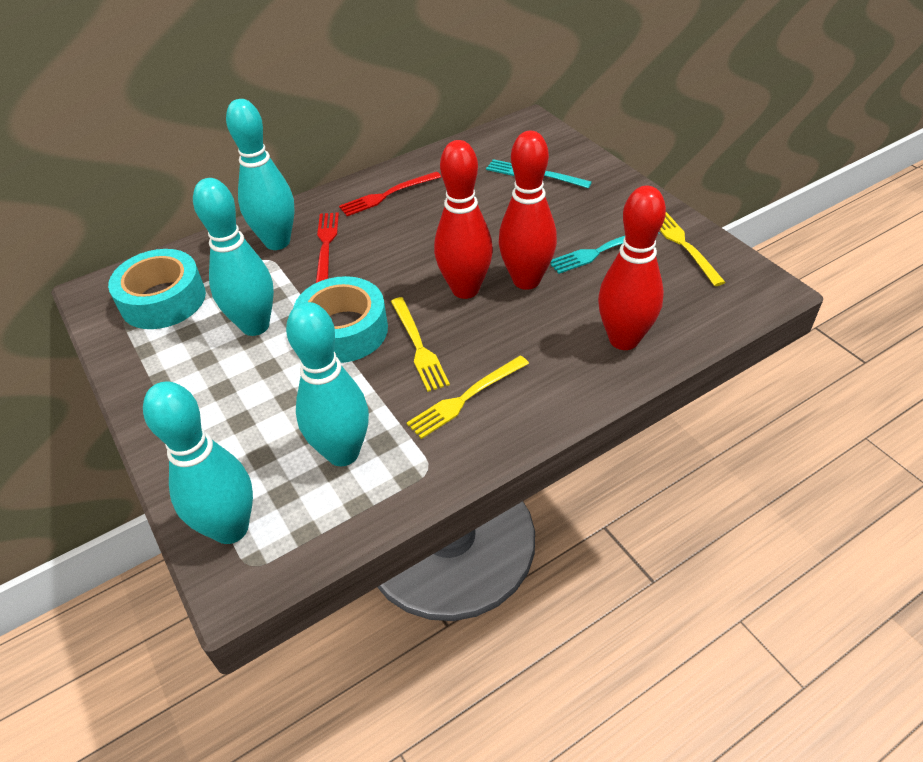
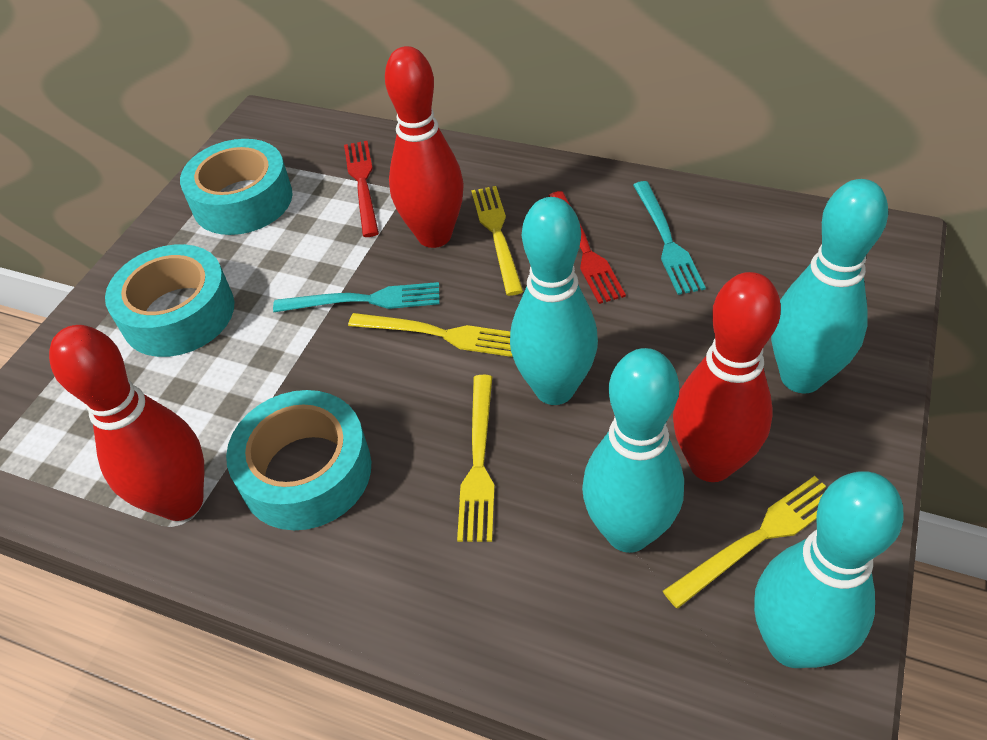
turquoise tape: 2 -> 3
yellow fork: 3 -> 4

